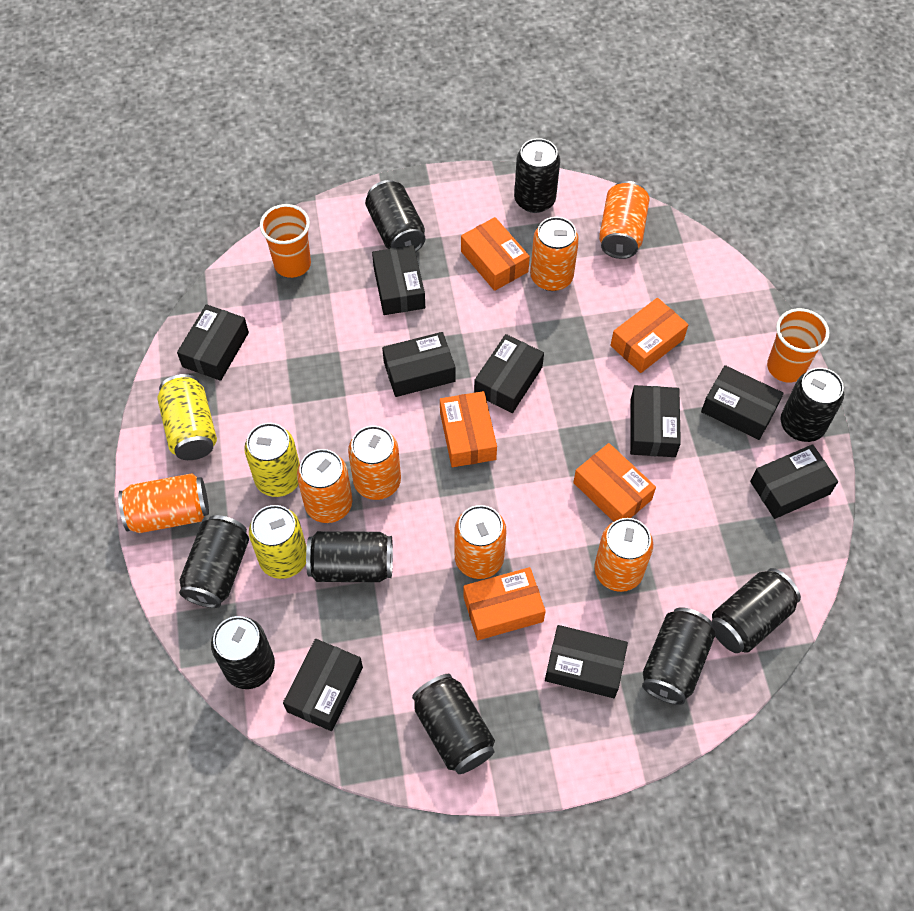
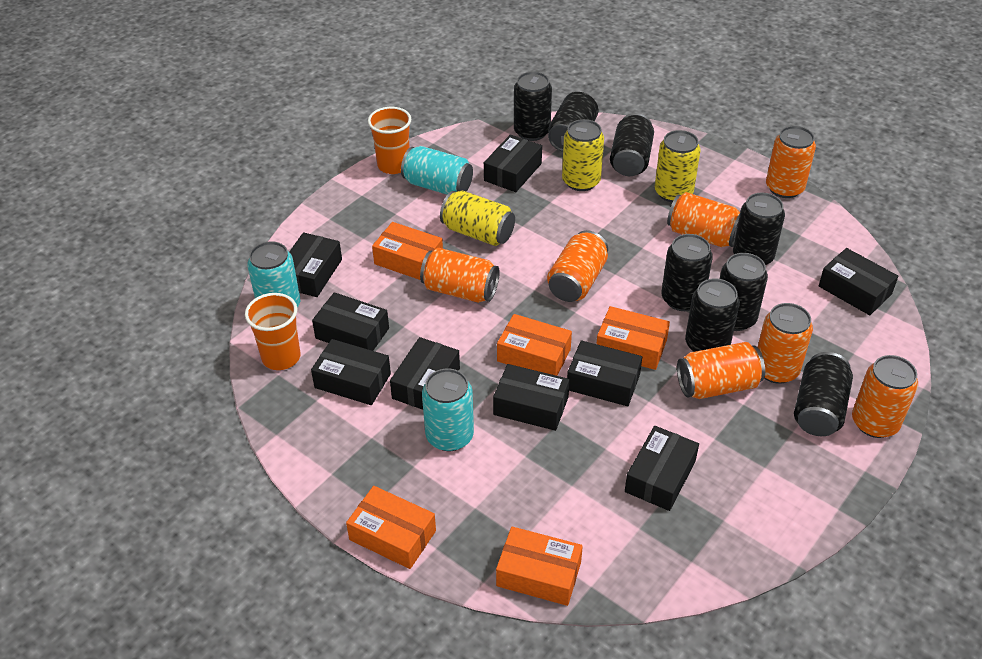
black can: 9 -> 8
turquoise can: 0 -> 3

